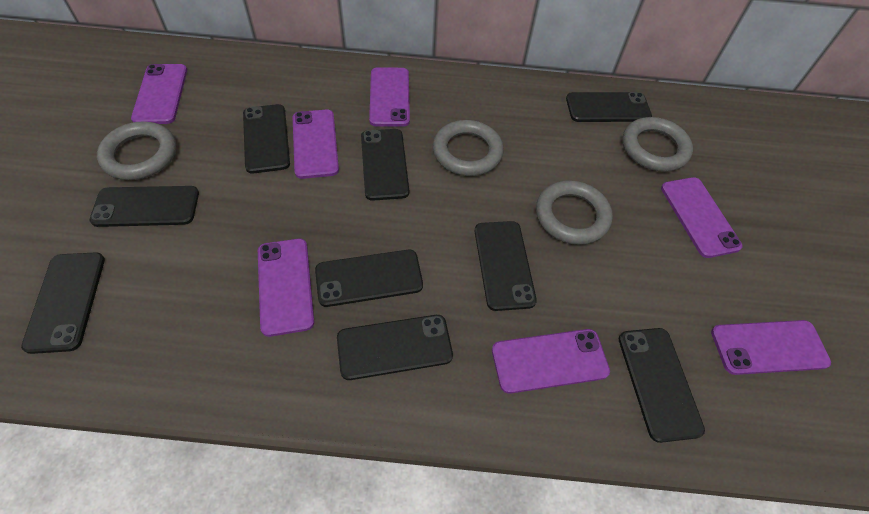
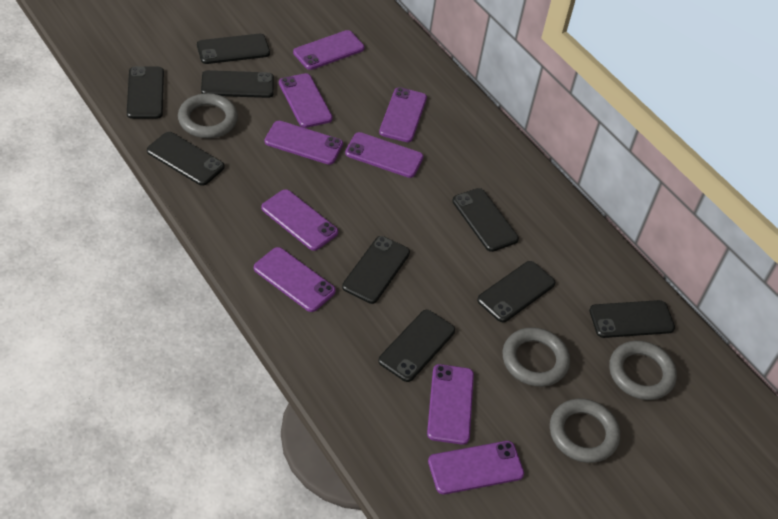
purple phone: 7 -> 9

